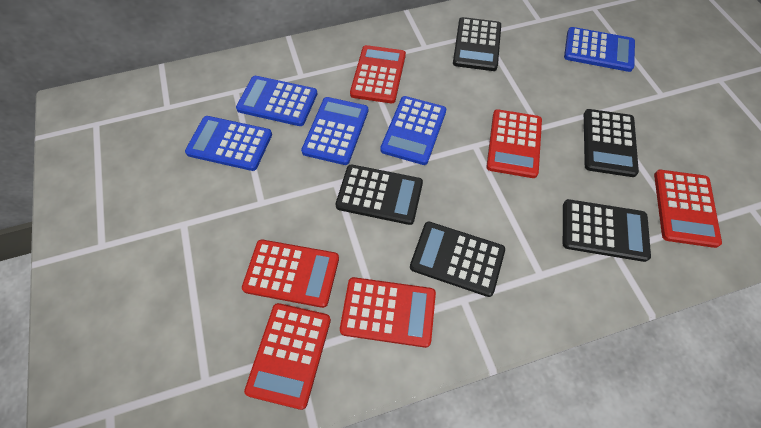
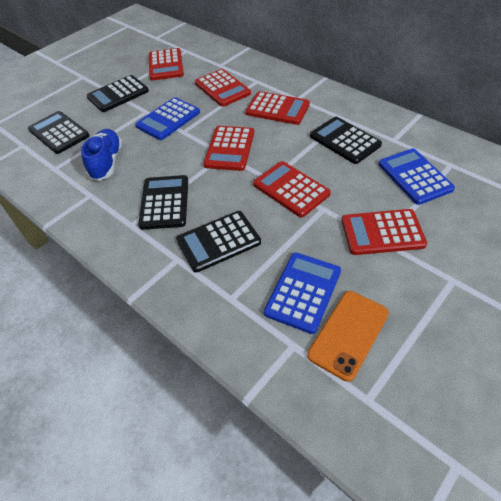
blue calculator: 5 -> 3
blue shoe: 0 -> 1
orange phone: 0 -> 1

